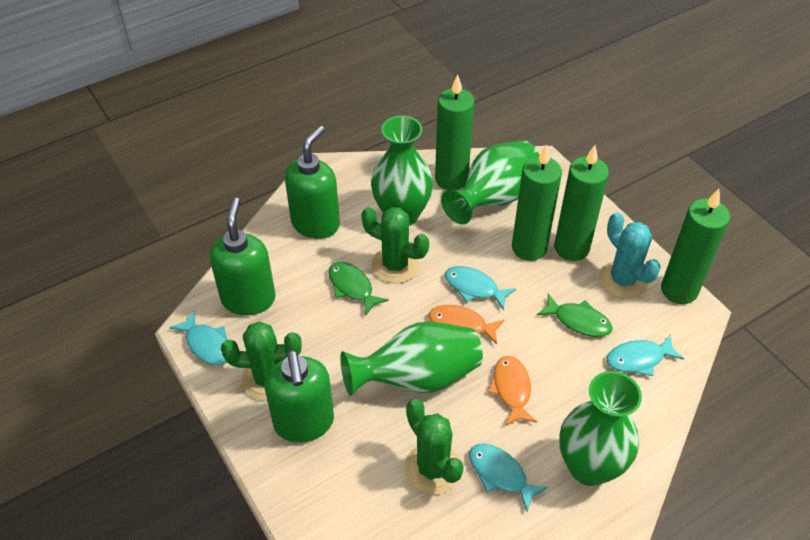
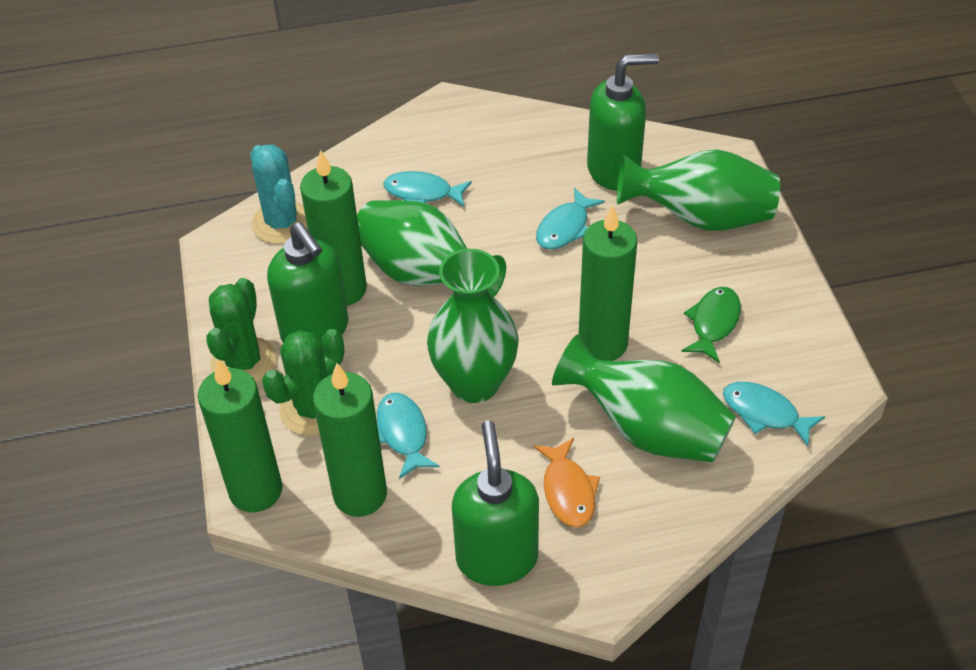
green cactus: 3 -> 2
green fish: 2 -> 1
orange fish: 2 -> 1

